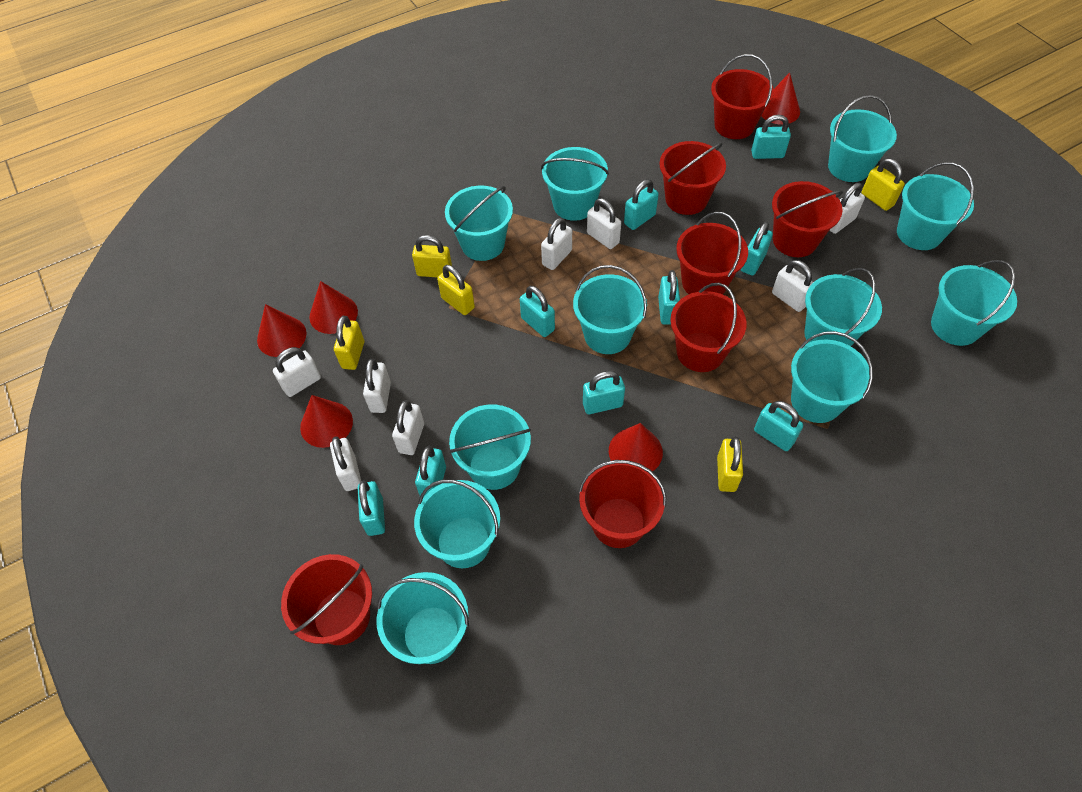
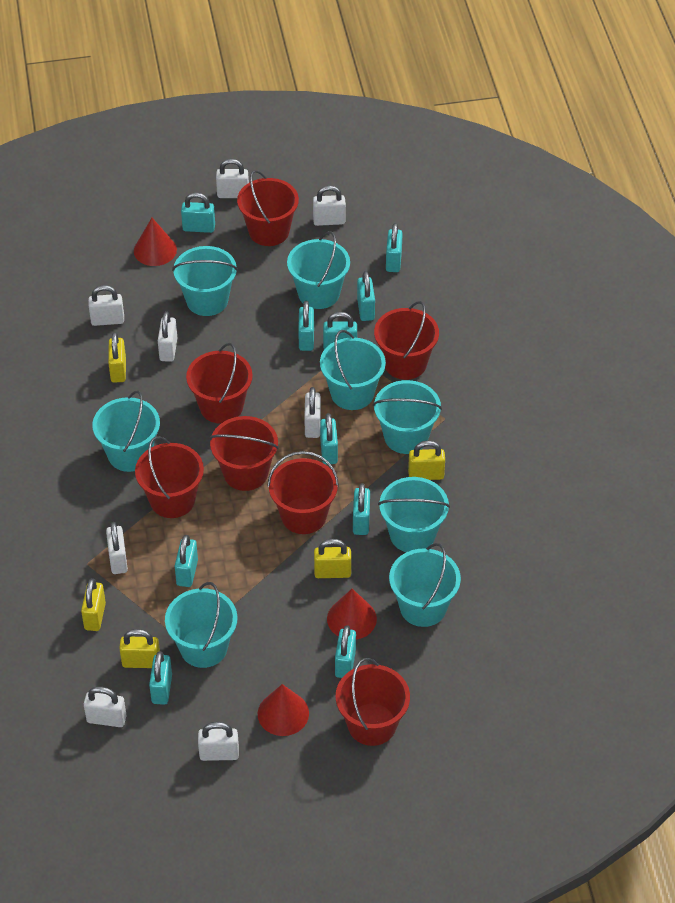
red cone: 5 -> 3
turquoise bucket: 11 -> 8
turquoise padlock: 9 -> 10

